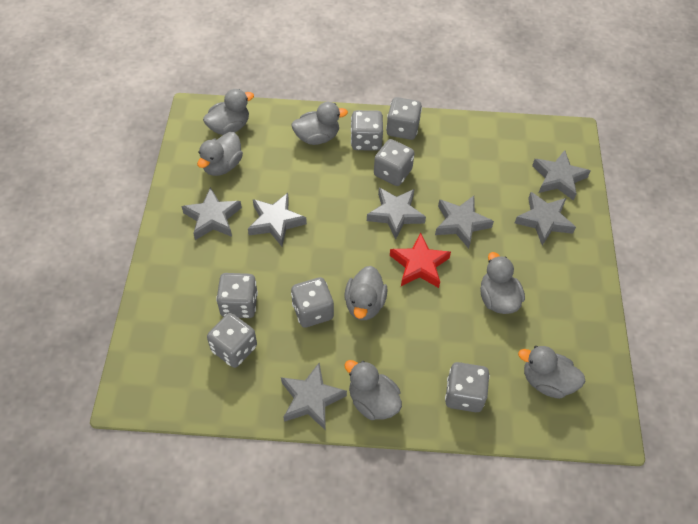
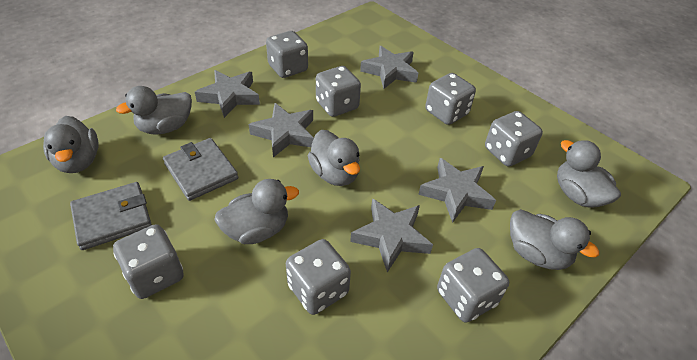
grey duck: 7 -> 6
grey star: 7 -> 5
grey wallet: 0 -> 2
red star: 1 -> 0

